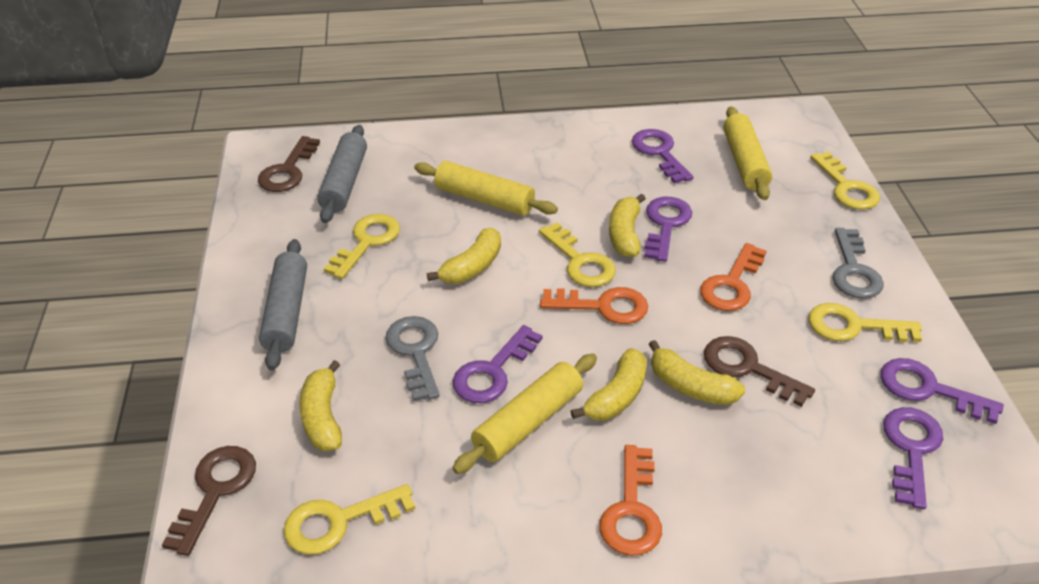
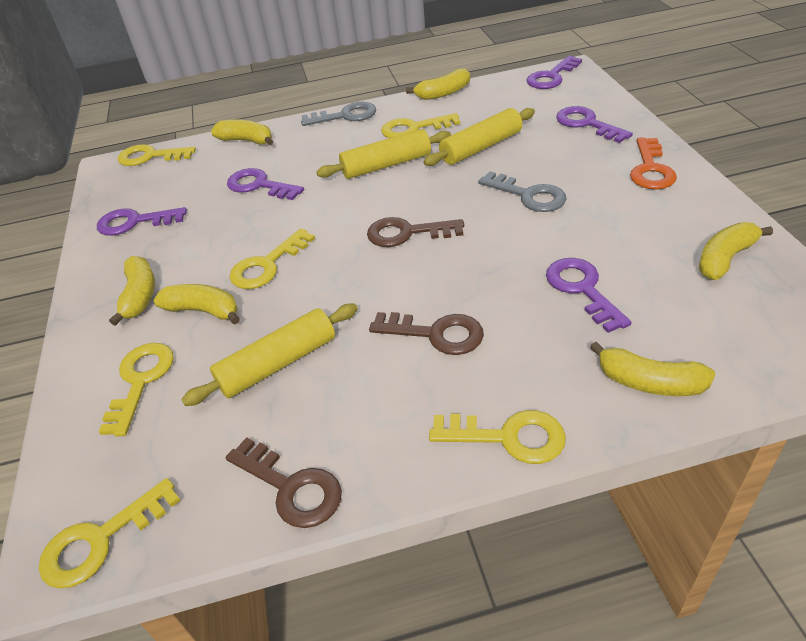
grey rolling pin: 2 -> 0
orange key: 3 -> 1
yellow banana: 5 -> 6
yellow key: 5 -> 6

